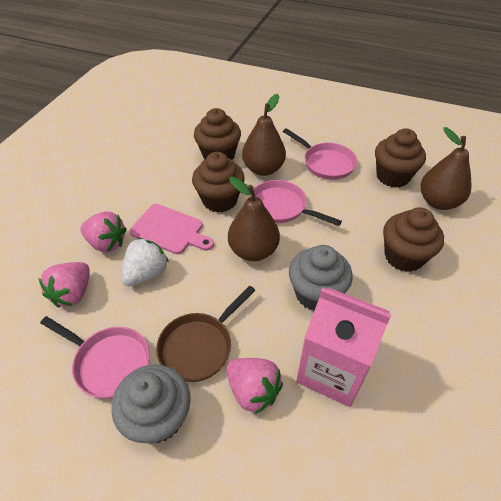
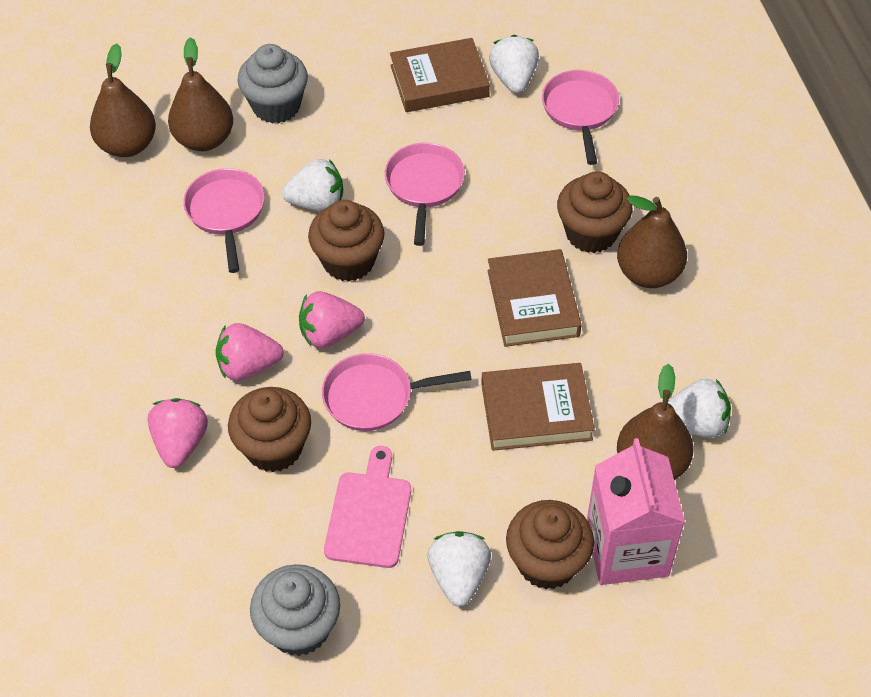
brown book: 0 -> 3
brown pan: 1 -> 0
brown pear: 3 -> 4
pink pan: 3 -> 4
white strawberry: 1 -> 4

